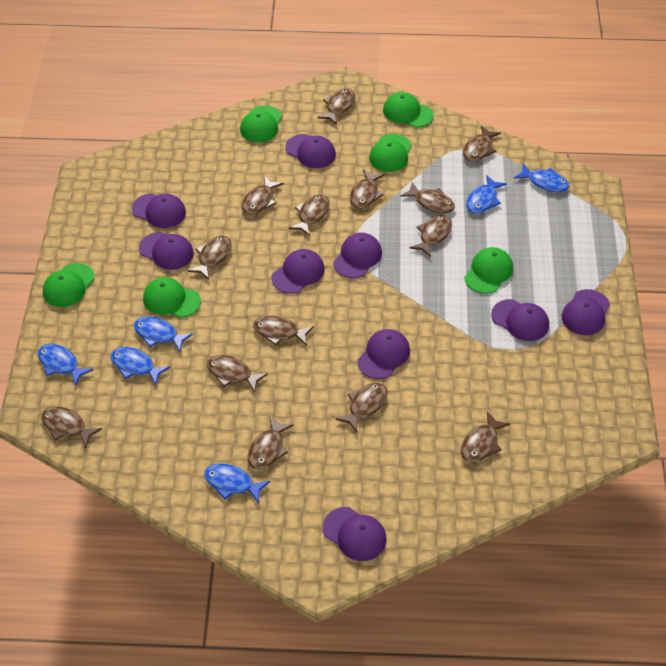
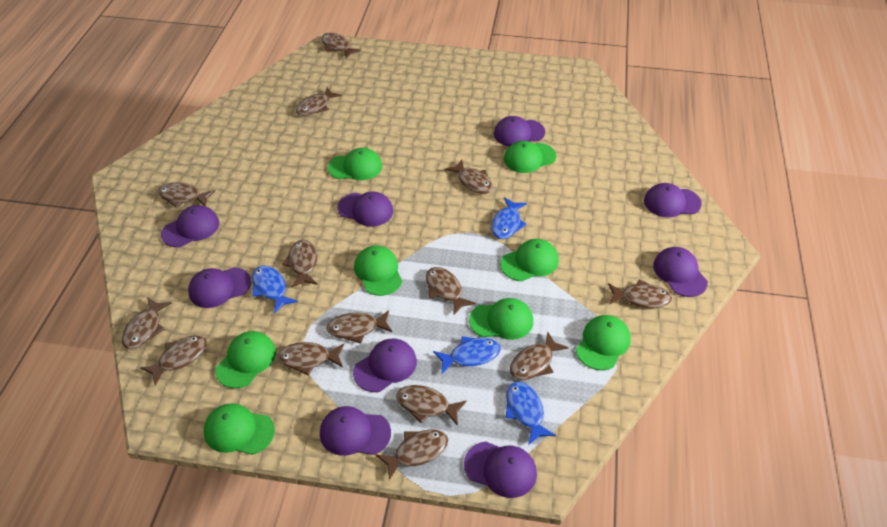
blue fish: 6 -> 4
green cap: 6 -> 8

